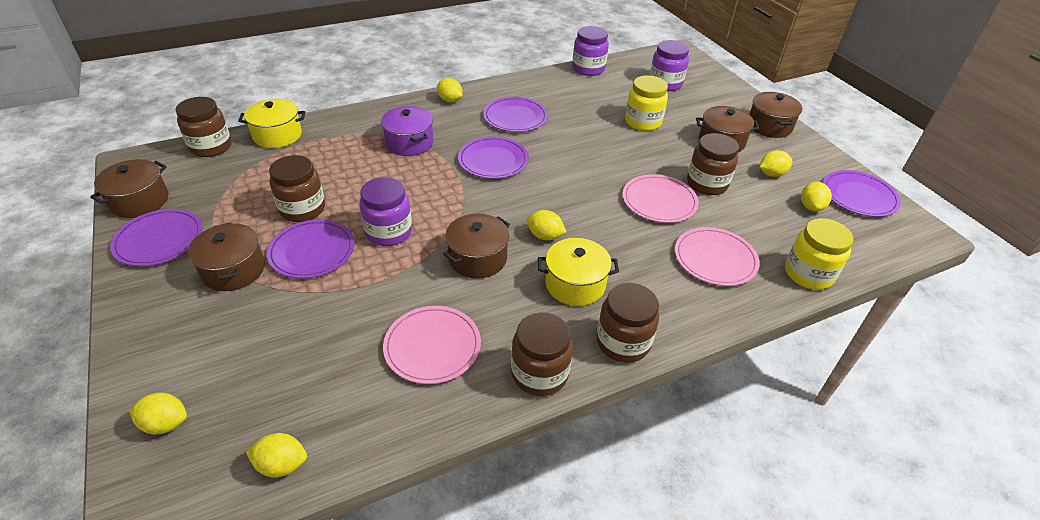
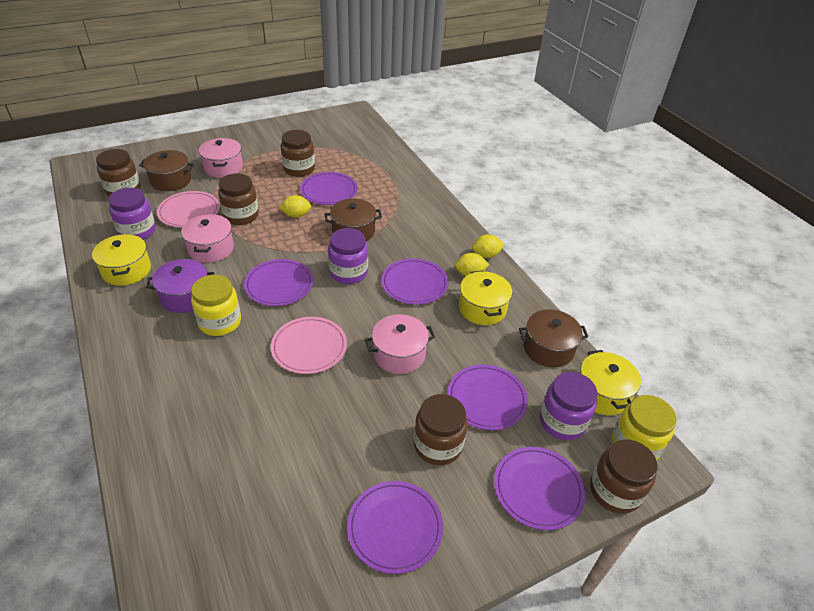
brown pot: 5 -> 3
pink plate: 3 -> 2
pink pot: 0 -> 3
purple plate: 5 -> 6
yellow lemon: 6 -> 3
yellow pot: 2 -> 3

